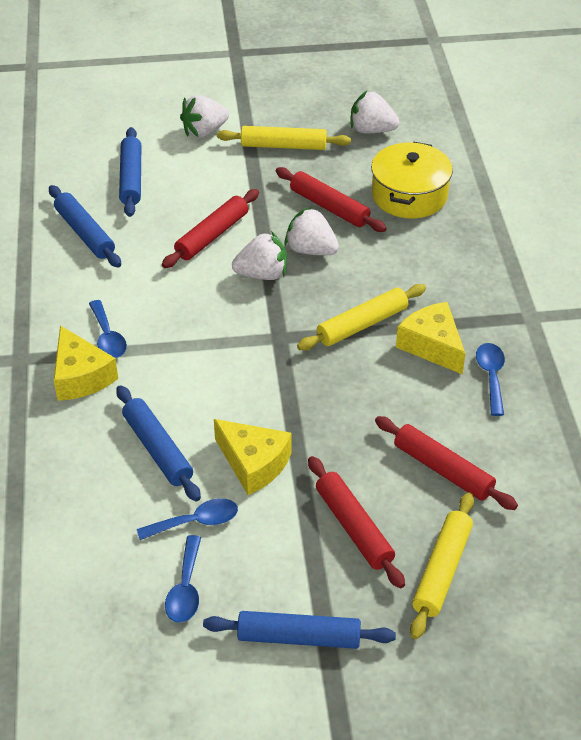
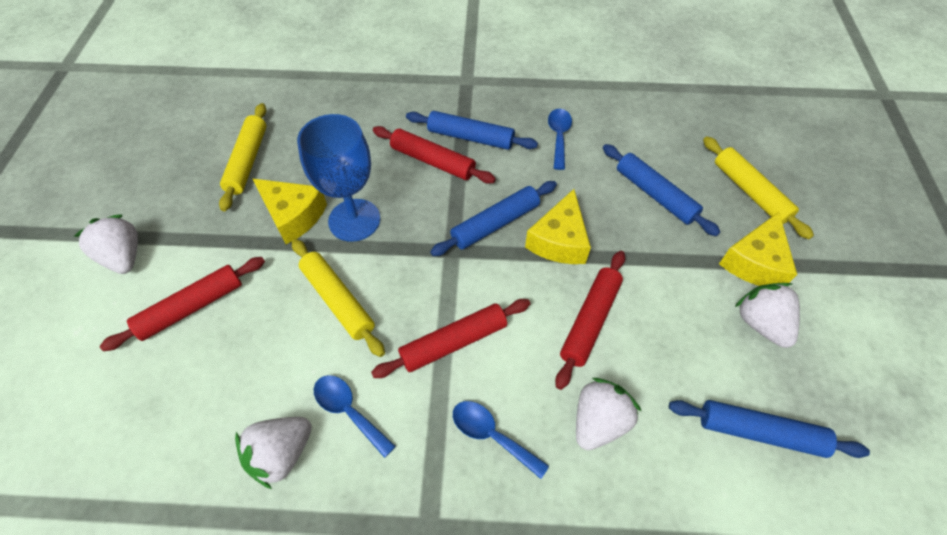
blue goblet: 0 -> 1
blue spoon: 4 -> 3
yellow pot: 1 -> 0

